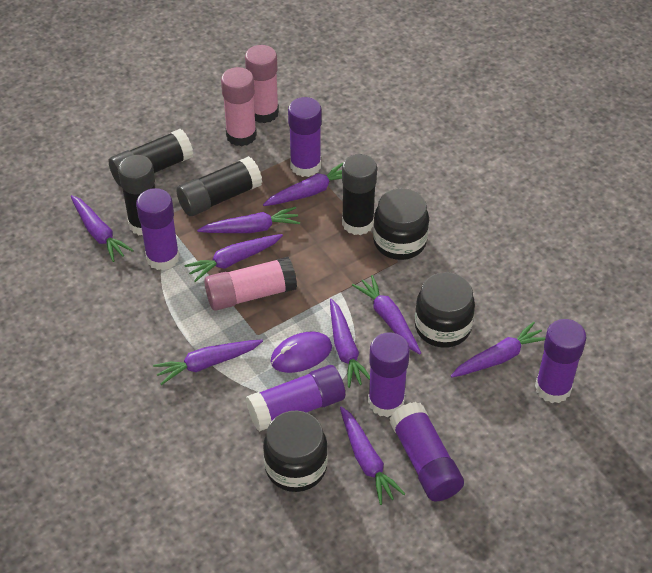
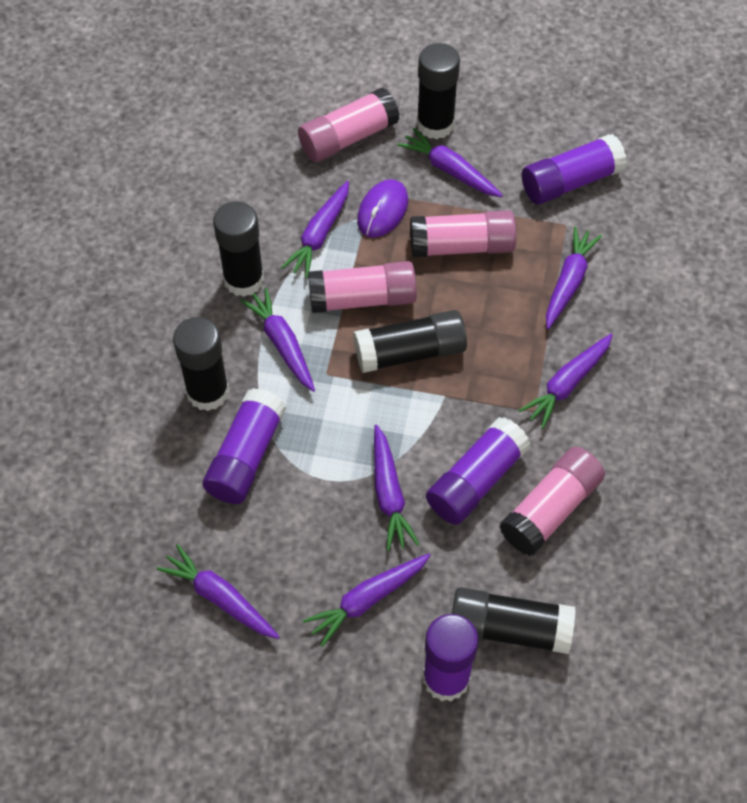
black glue stick: 4 -> 5
black jar: 3 -> 0
pink glue stick: 3 -> 4
purple carrot: 9 -> 8
purple glue stick: 6 -> 4

